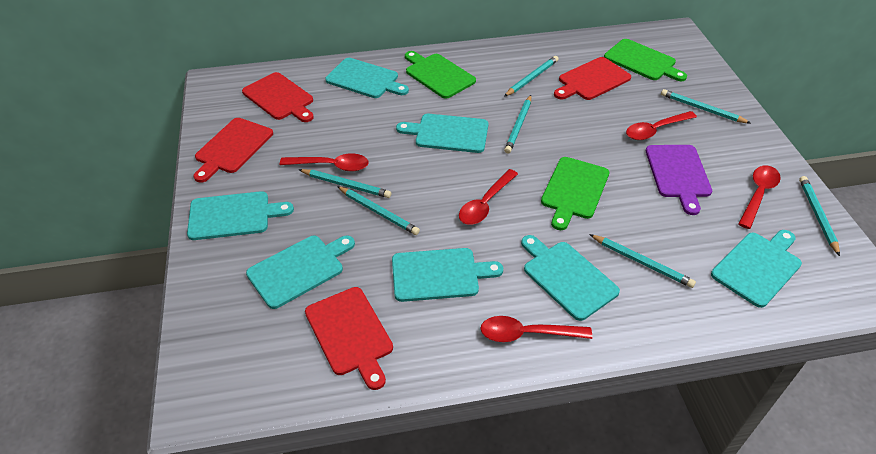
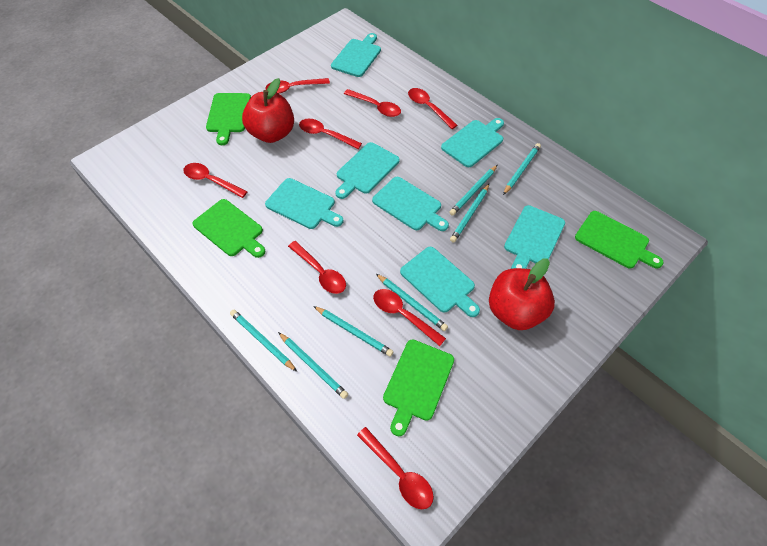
green cutting board: 3 -> 4
purple cutting board: 1 -> 0
red apple: 0 -> 2
red cutting board: 4 -> 0
red spoon: 5 -> 8

